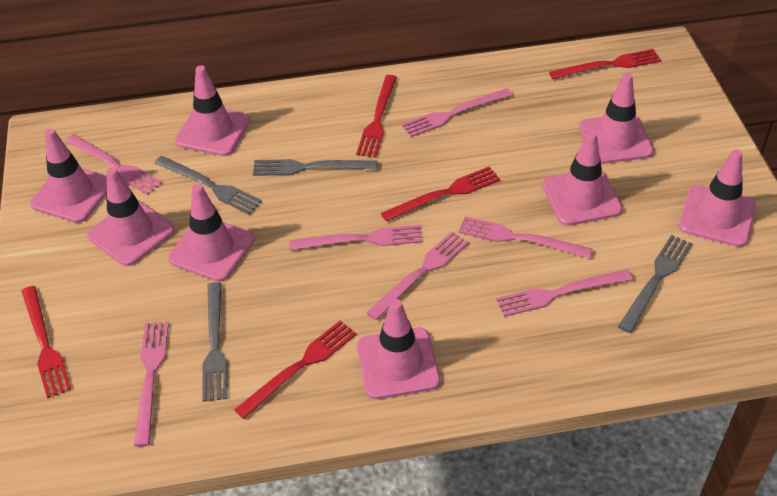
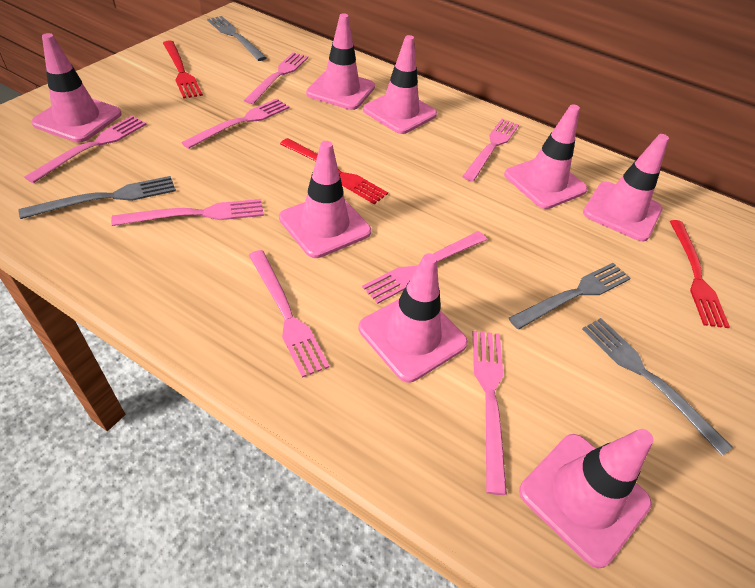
pink fork: 7 -> 8
red fork: 5 -> 3

